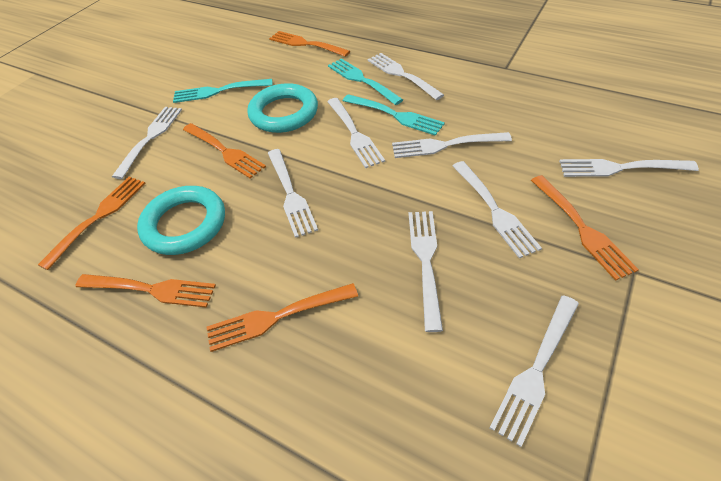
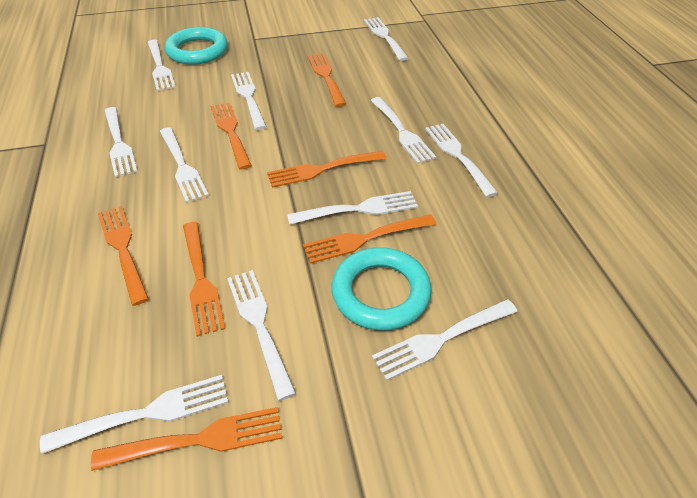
orange fork: 6 -> 7
turquoise fork: 3 -> 0
white fork: 9 -> 11

